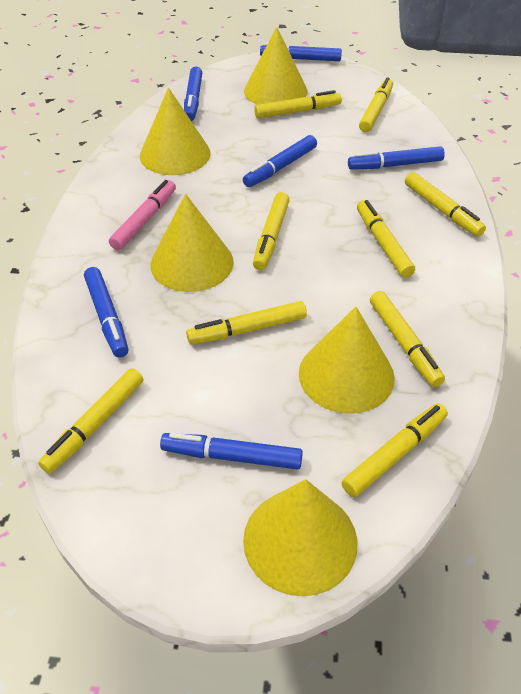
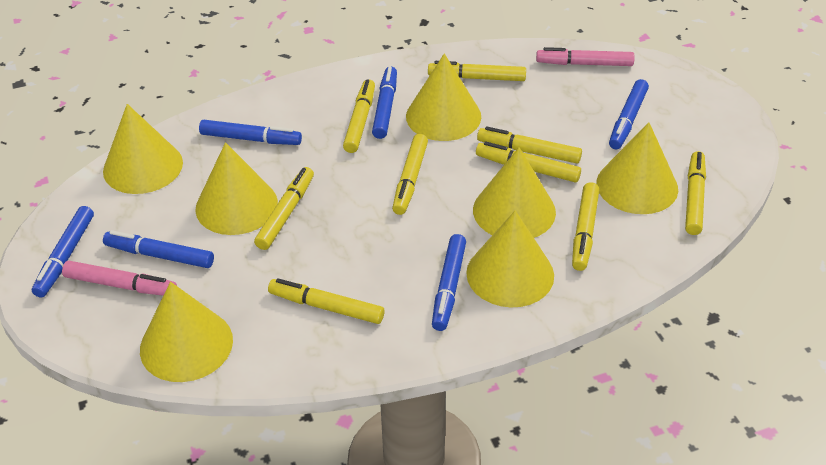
pink marker: 1 -> 2
yellow cone: 5 -> 7

